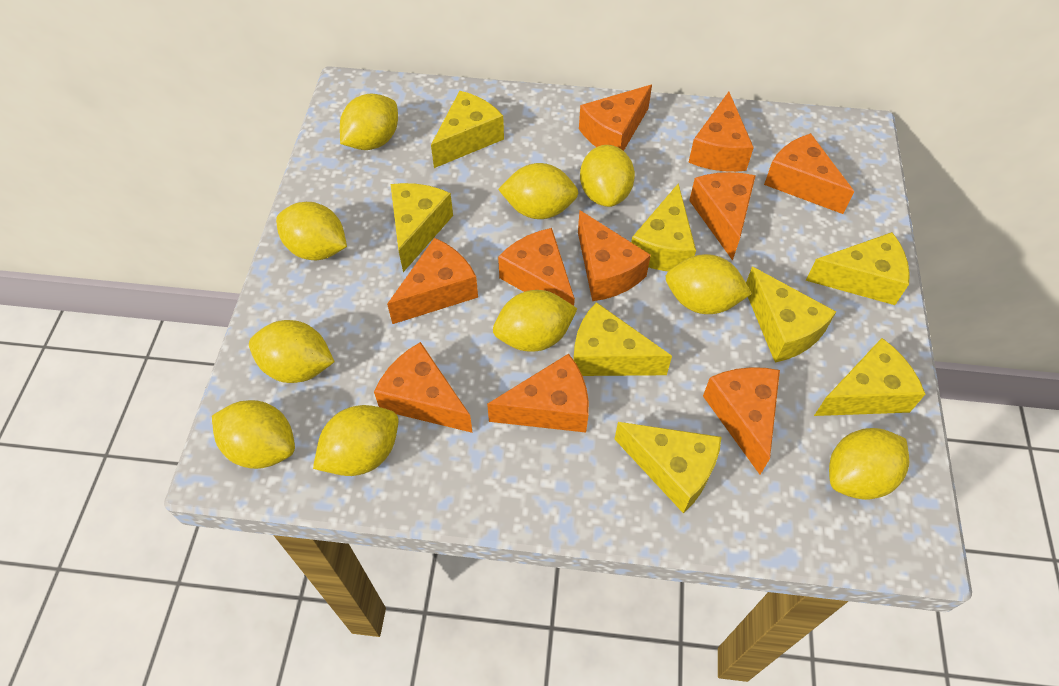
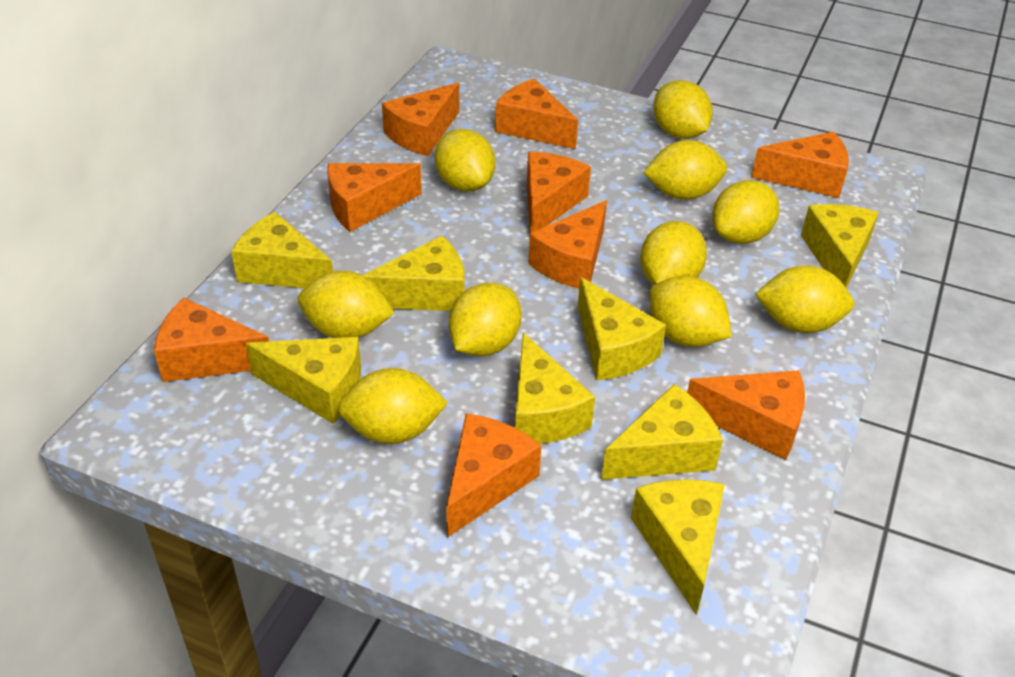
orange cheese: 10 -> 9

